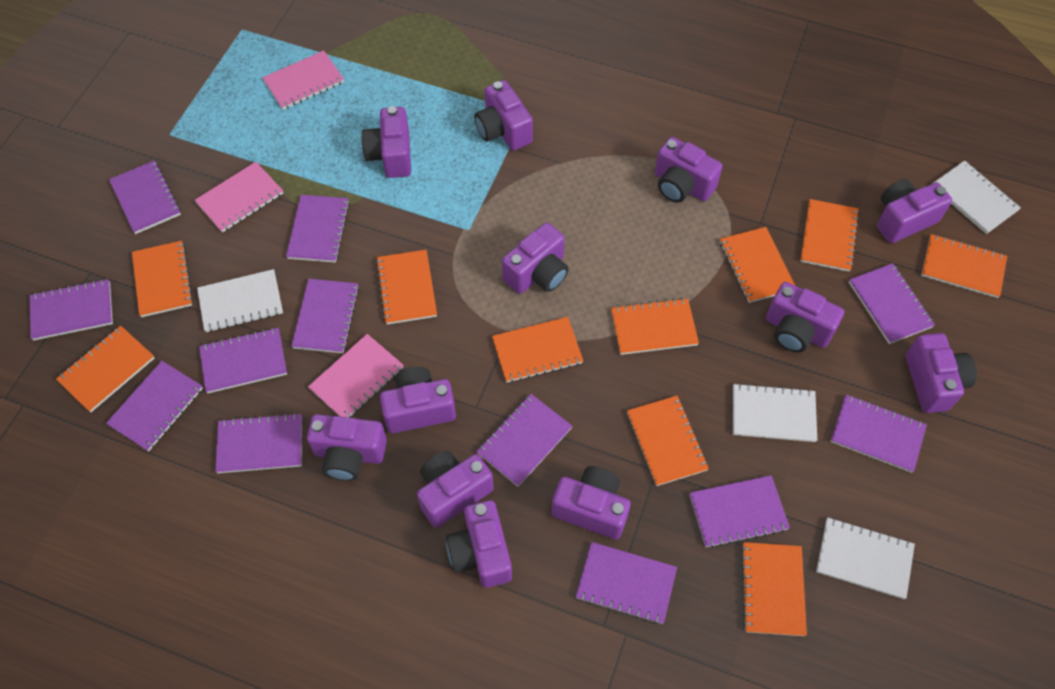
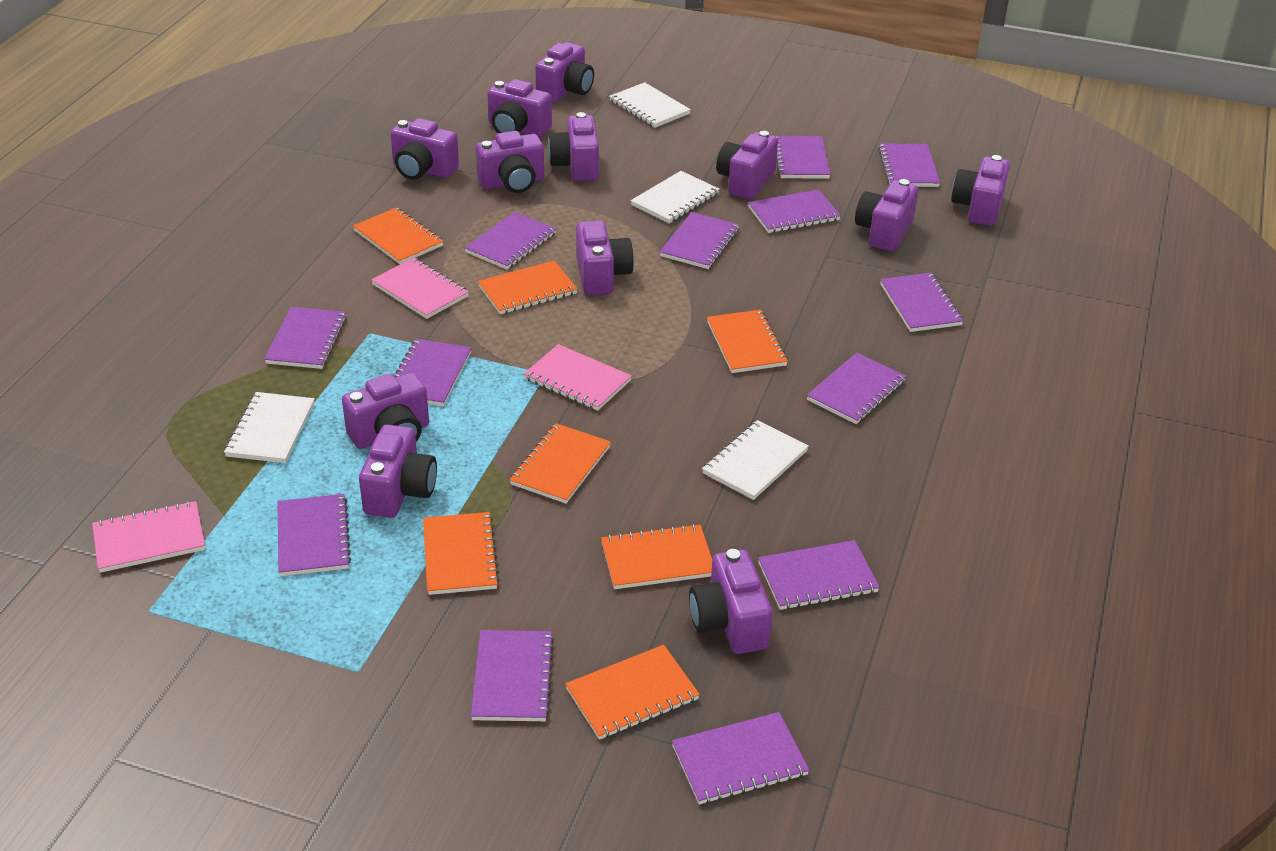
orange notebook: 10 -> 7
purple notebook: 12 -> 13

